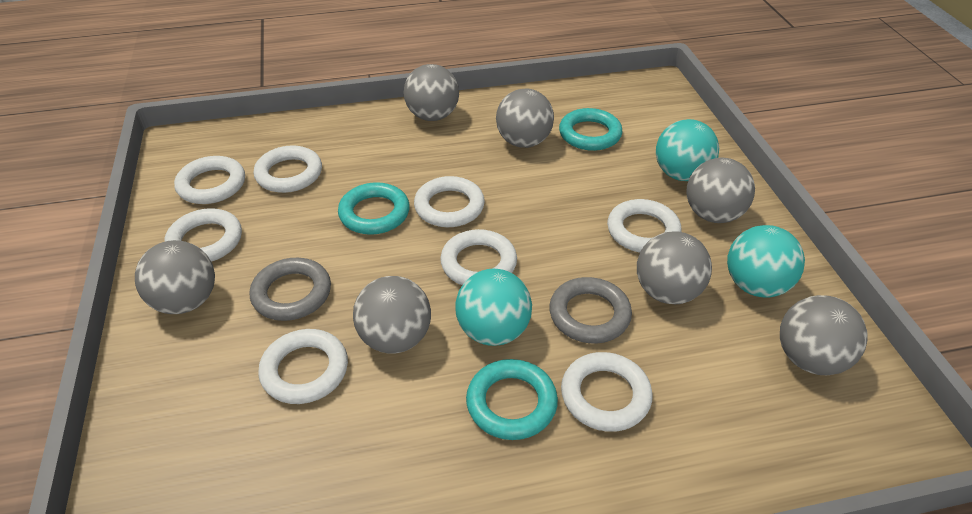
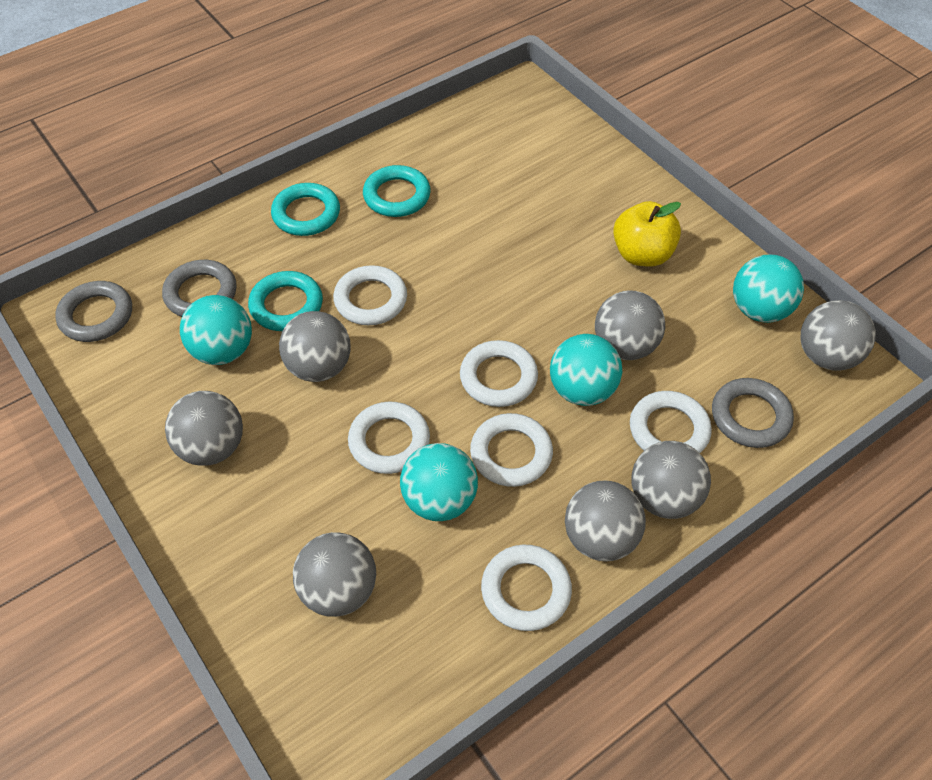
grey ring: 2 -> 3
turquoise ball: 3 -> 4
white ring: 8 -> 6
yellow apple: 0 -> 1

